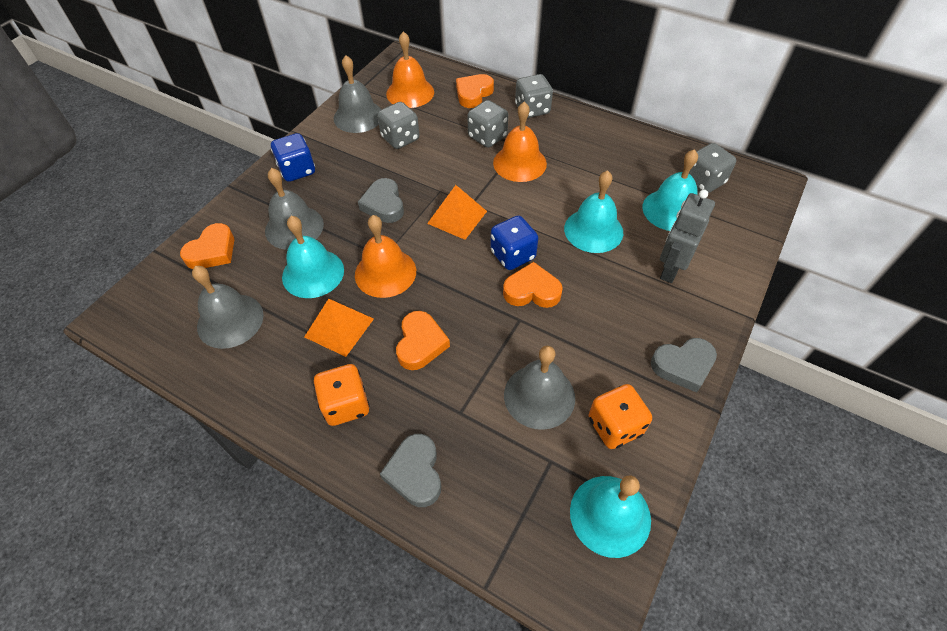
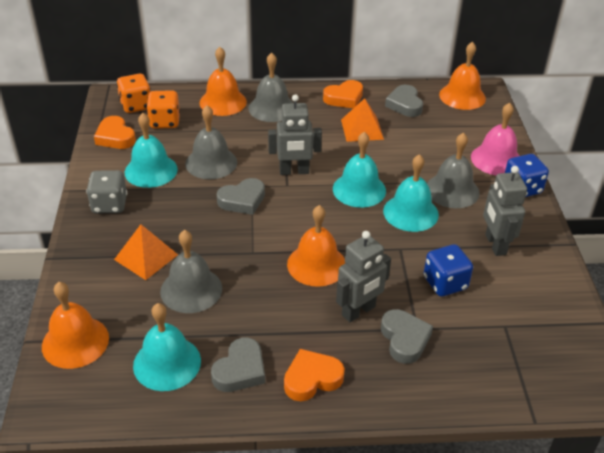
grey dice: 4 -> 1
grey heart: 3 -> 4
grey robot: 1 -> 3
orange bell: 3 -> 4
orange heart: 4 -> 3
pink bell: 0 -> 1

